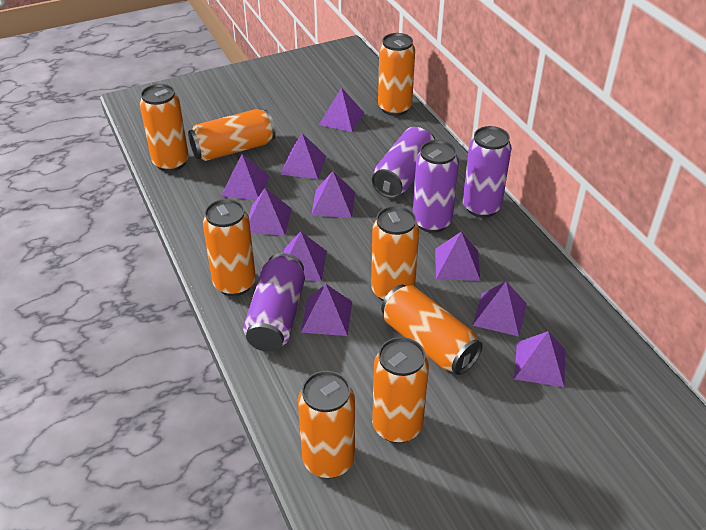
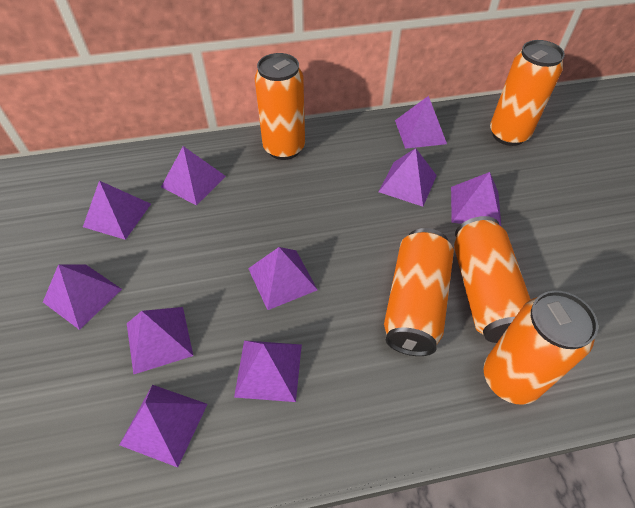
orange can: 8 -> 5
purple can: 4 -> 0

